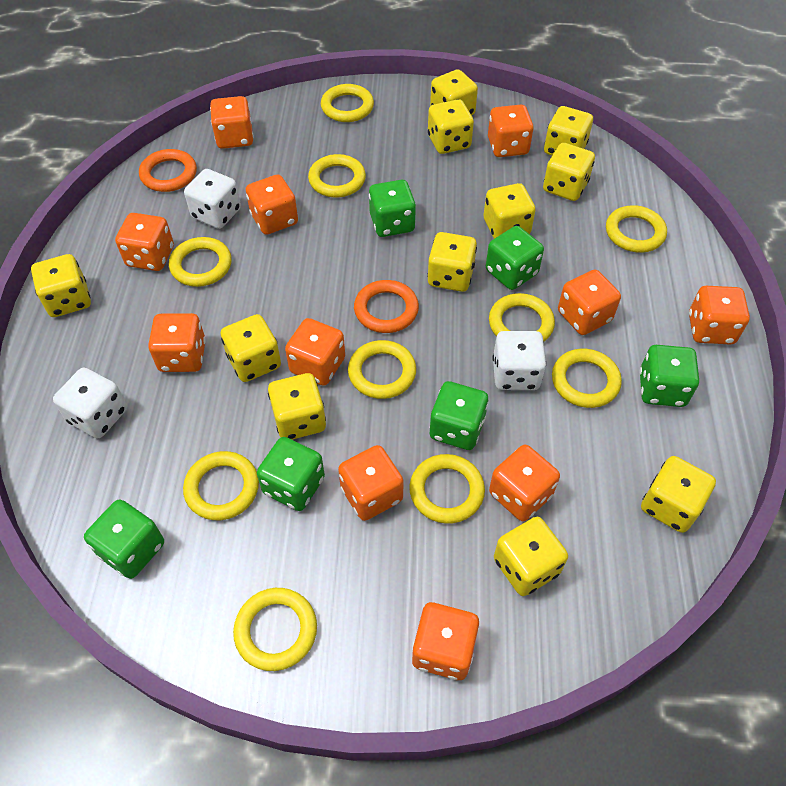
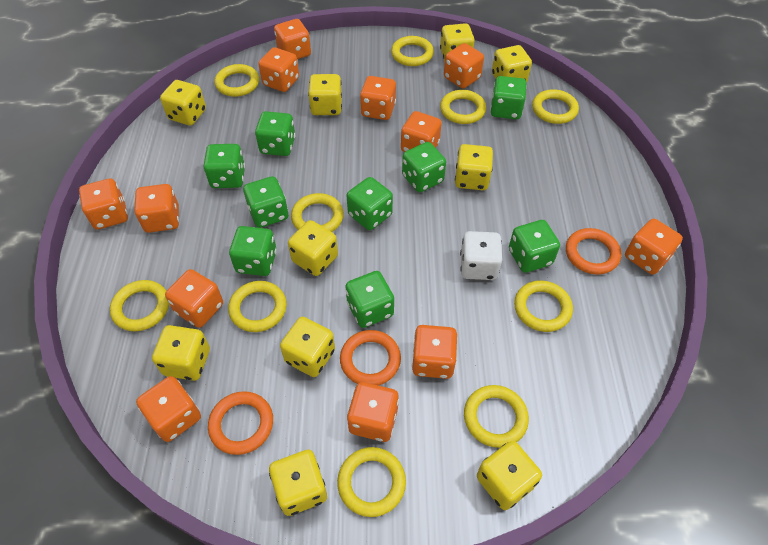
green dice: 6 -> 9
orange dice: 11 -> 12
orange ring: 2 -> 3
white dice: 3 -> 1
yellow dice: 11 -> 10

